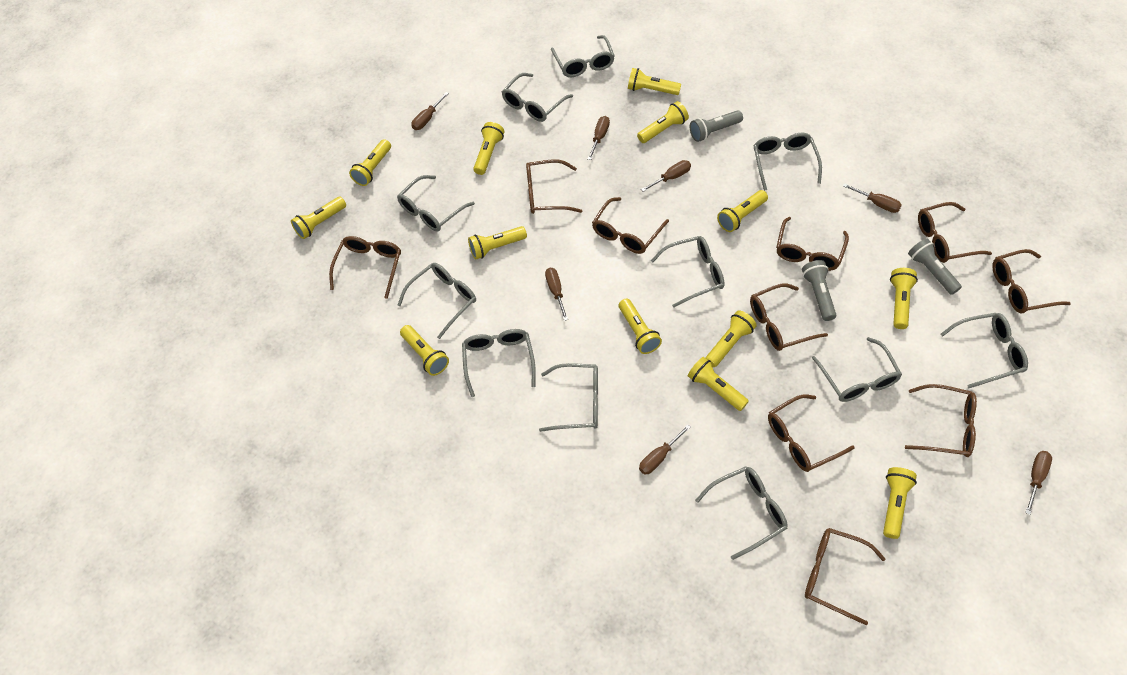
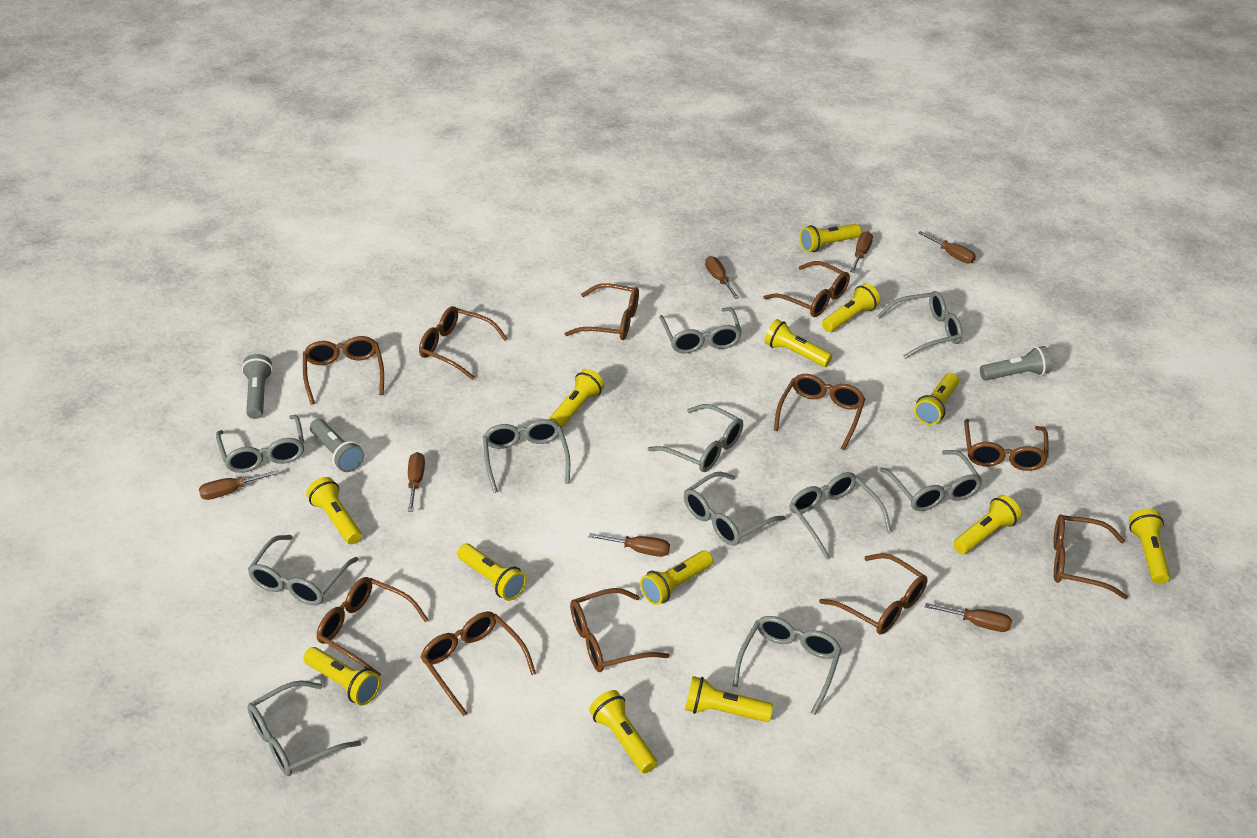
brown glasses: 10 -> 11

